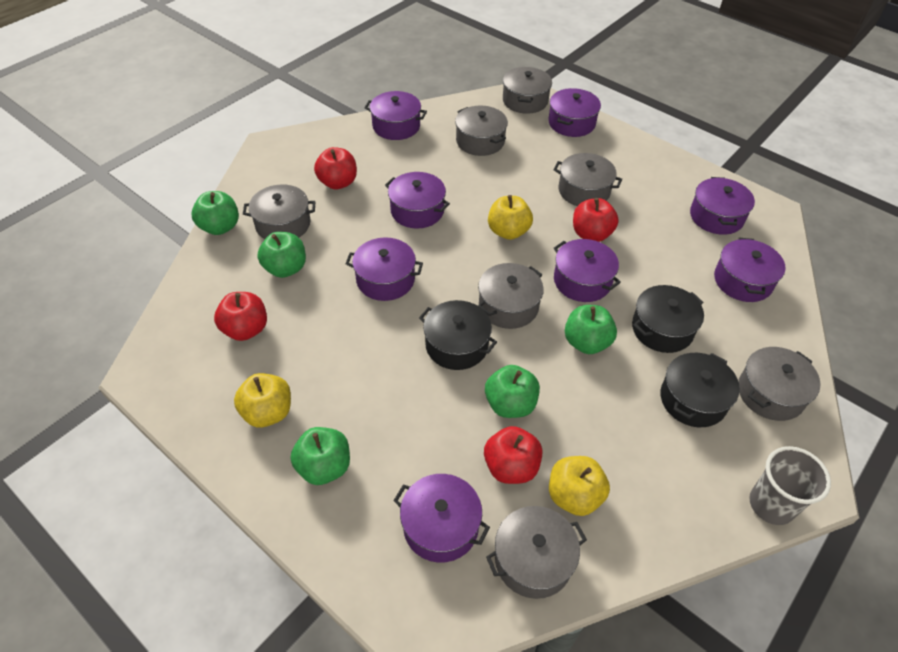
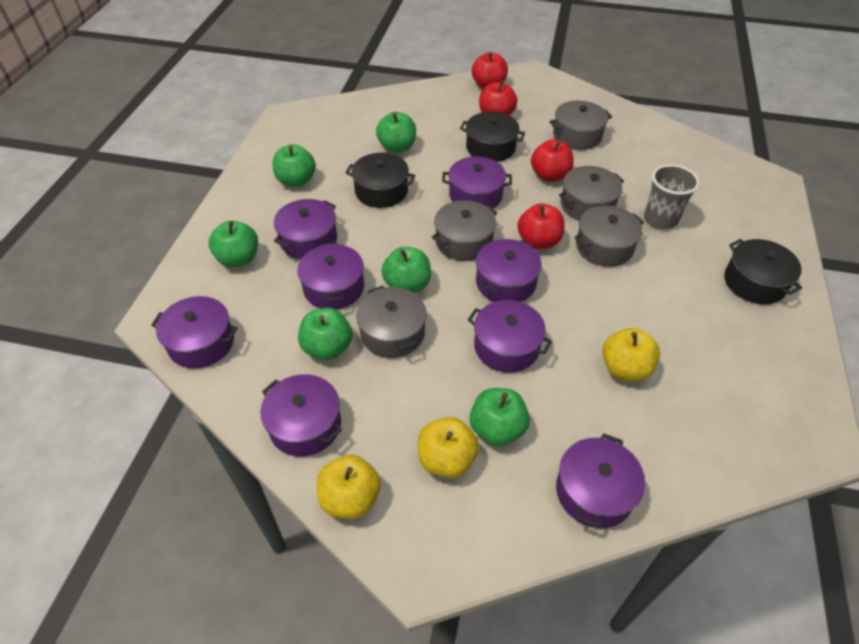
green apple: 5 -> 6
grey pot: 7 -> 5

